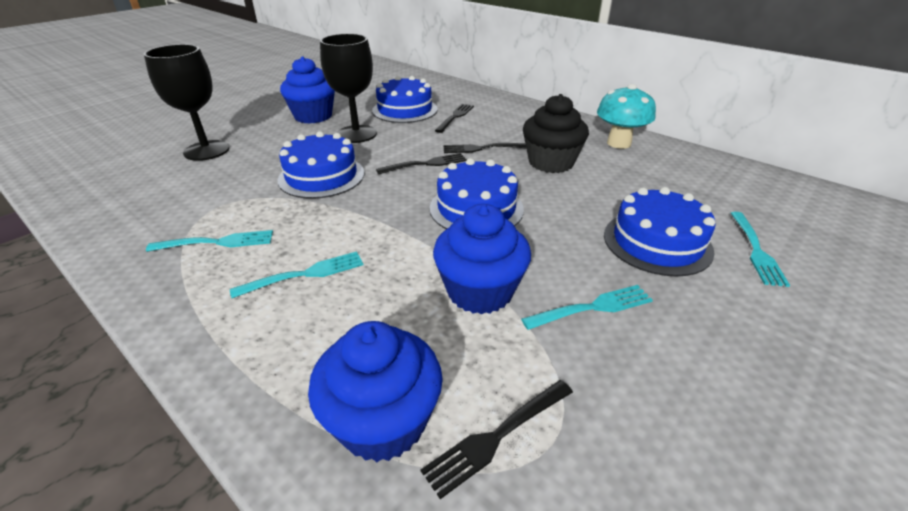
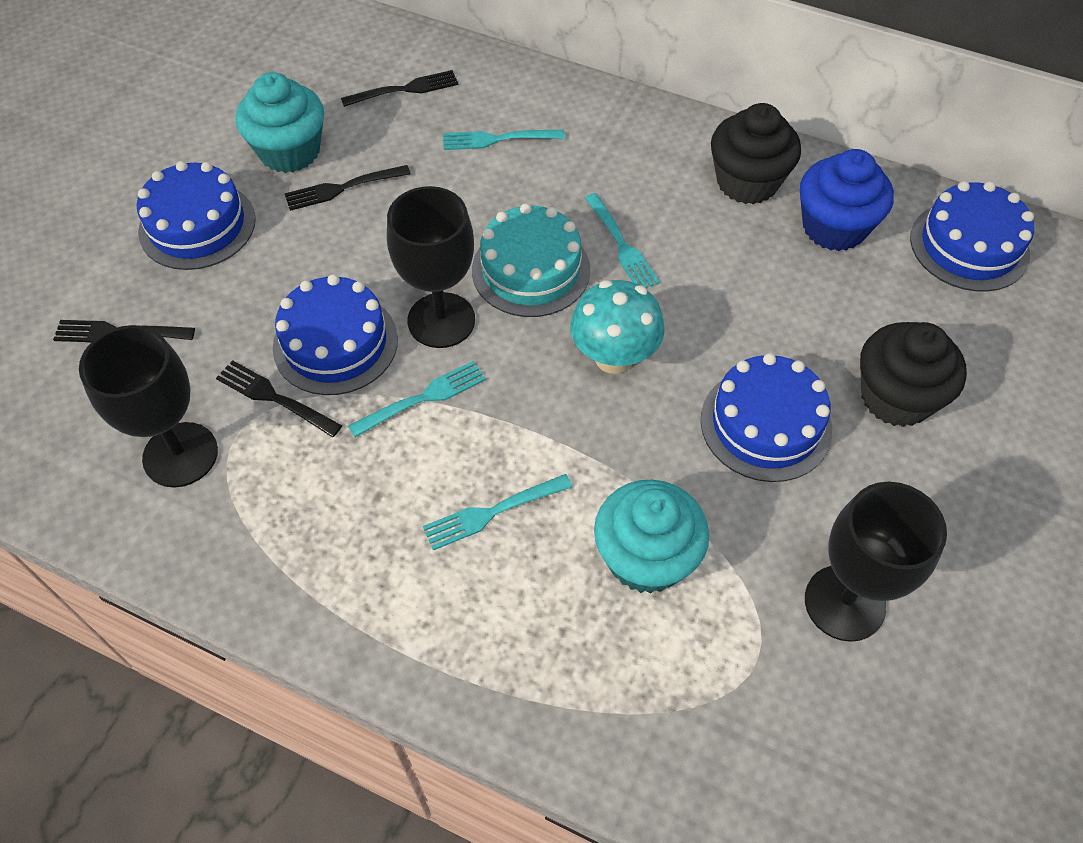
black cupcake: 1 -> 2
black goblet: 2 -> 3
blue cupcake: 3 -> 1
turquoise cake: 0 -> 1
turquoise cupcake: 0 -> 2

